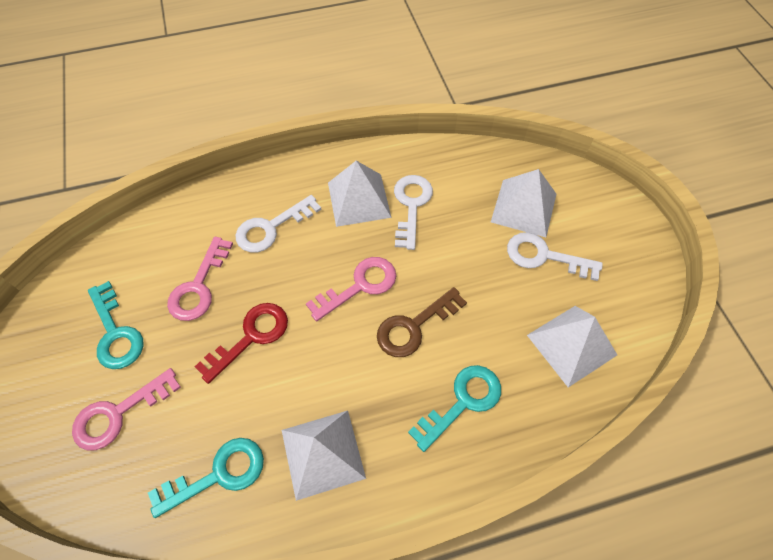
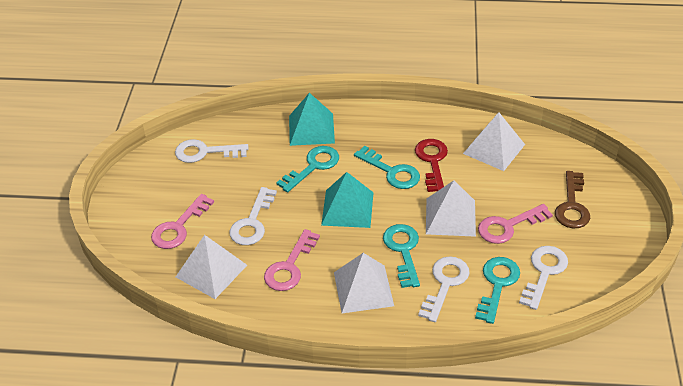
turquoise key: 3 -> 4
turquoise pyramid: 0 -> 2
white key: 3 -> 4

